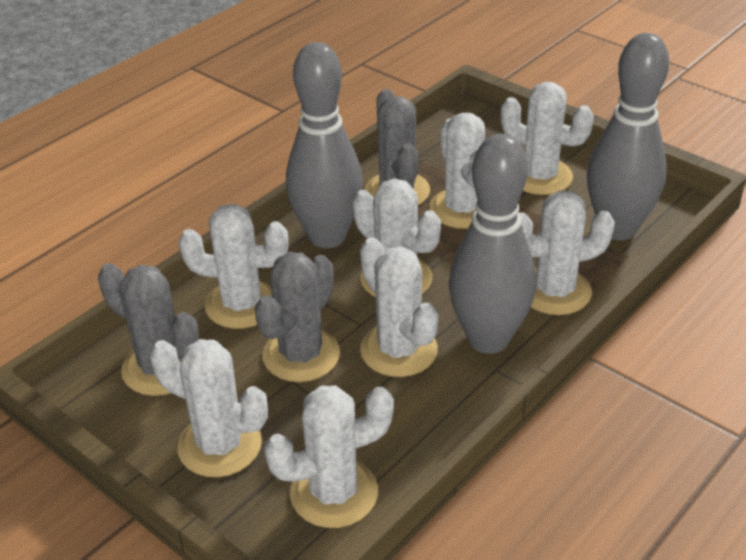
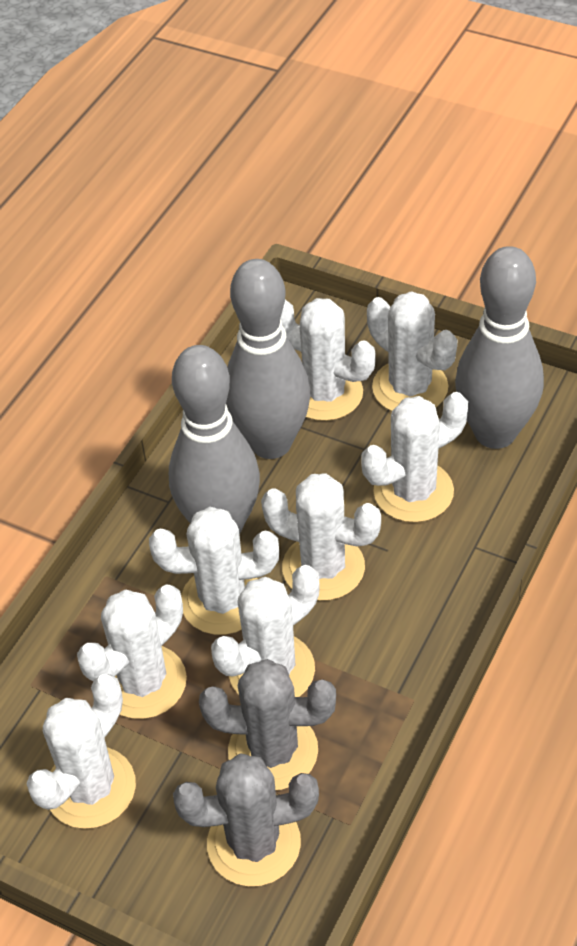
grey cactus: 3 -> 2

